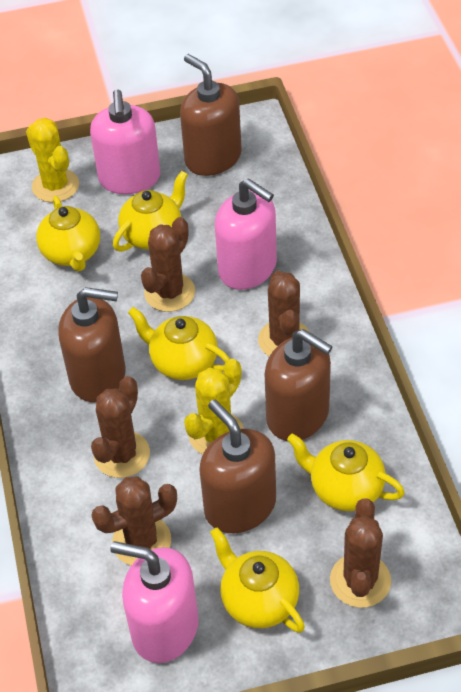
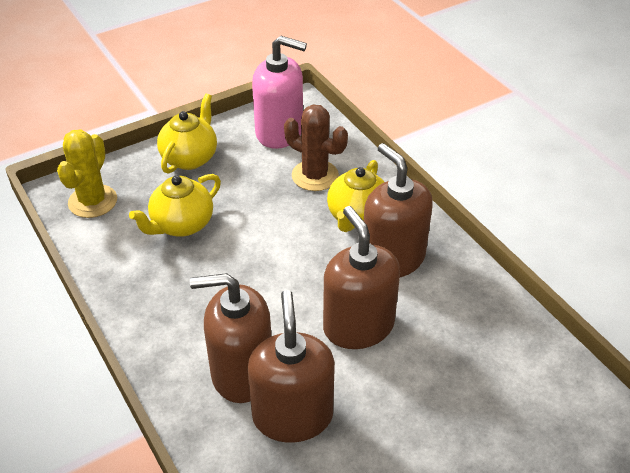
brown cactus: 5 -> 1
pink soap dispenser: 3 -> 1
yellow cactus: 2 -> 1
yellow teapot: 5 -> 3

